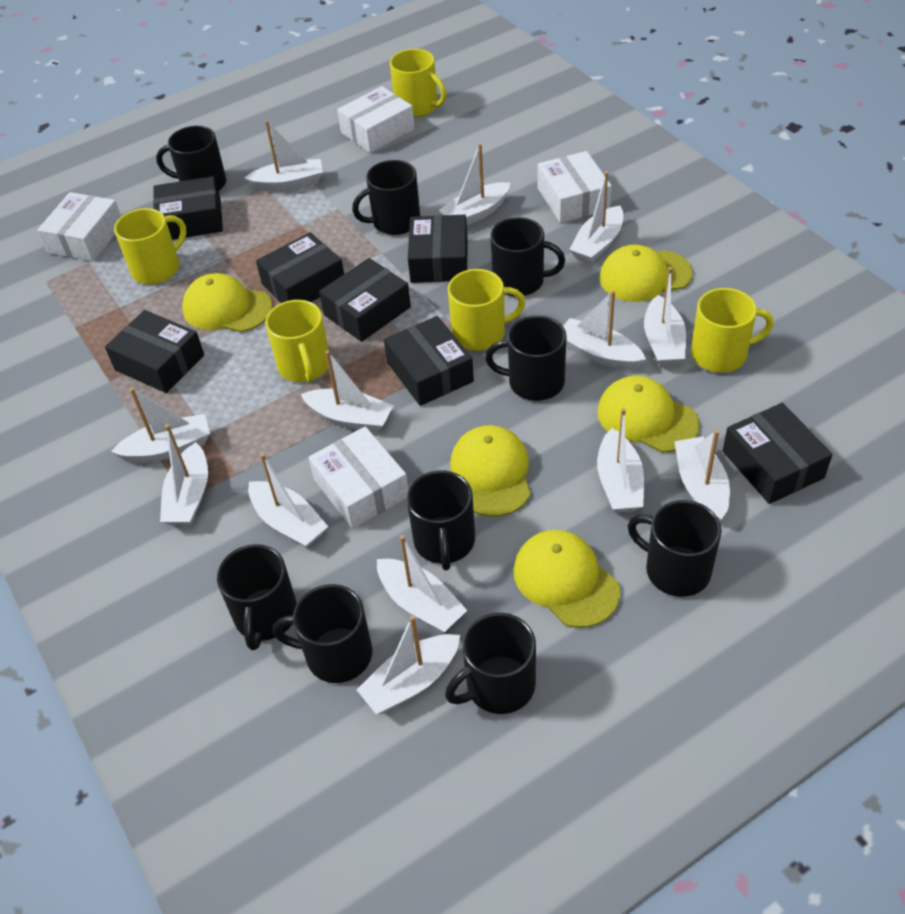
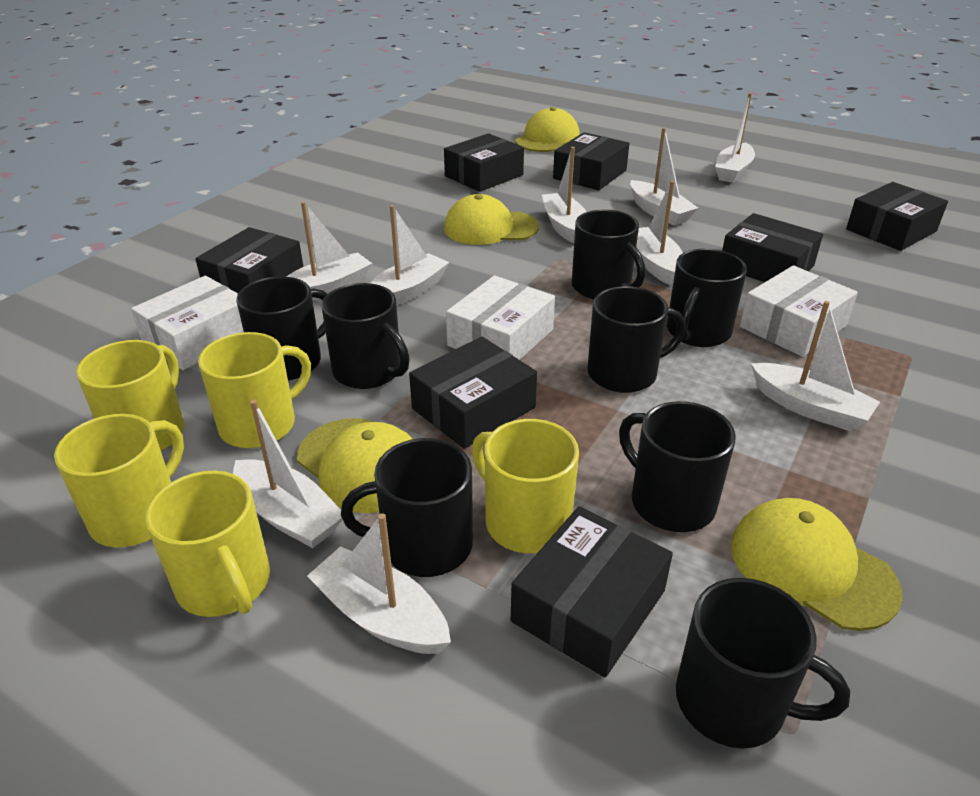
black mug: 9 -> 8
white boat: 13 -> 9
white box: 4 -> 3
yellow cap: 5 -> 4

